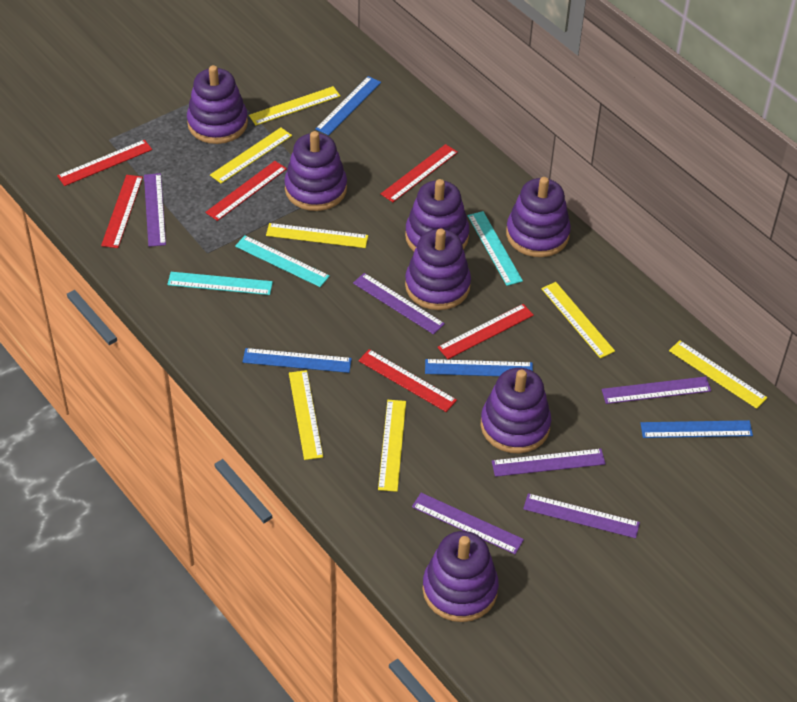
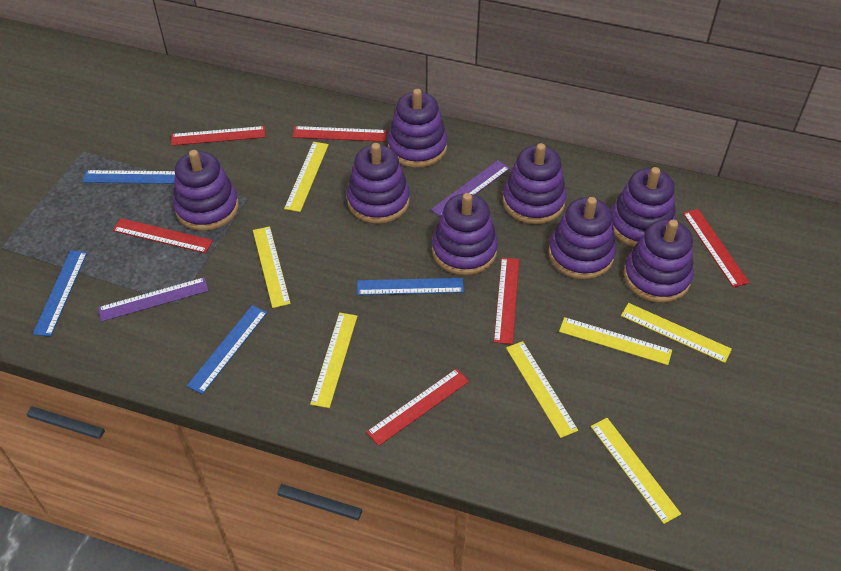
purple ruler: 6 -> 2
purple stacking toy: 7 -> 8
turquoise ruler: 3 -> 0

